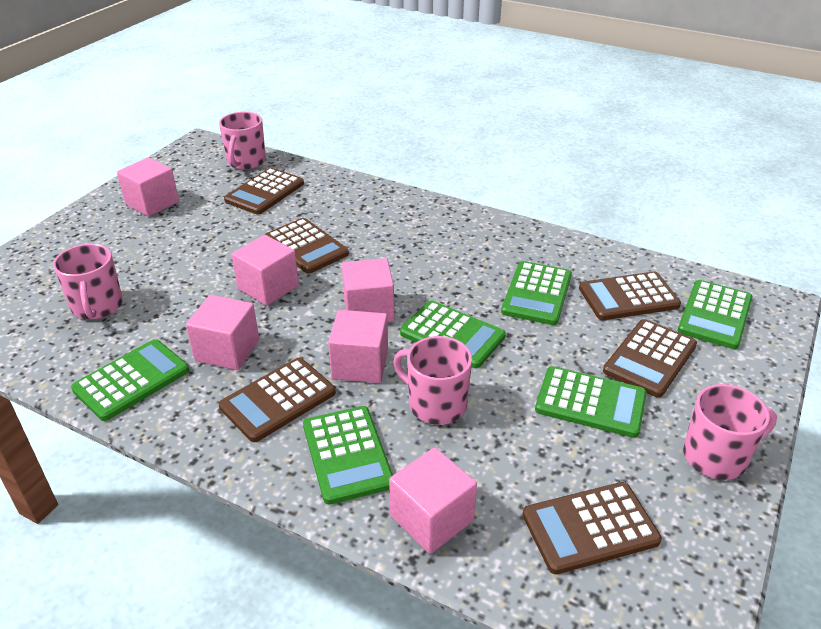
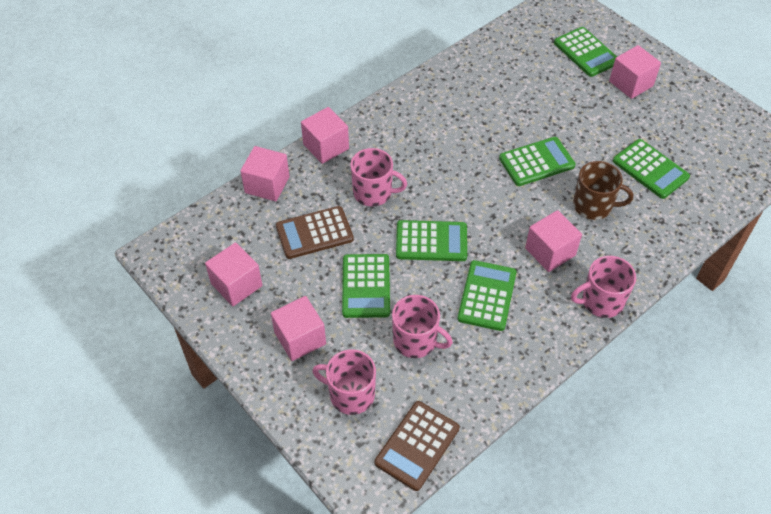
brown calculator: 6 -> 2
brown mug: 0 -> 1

